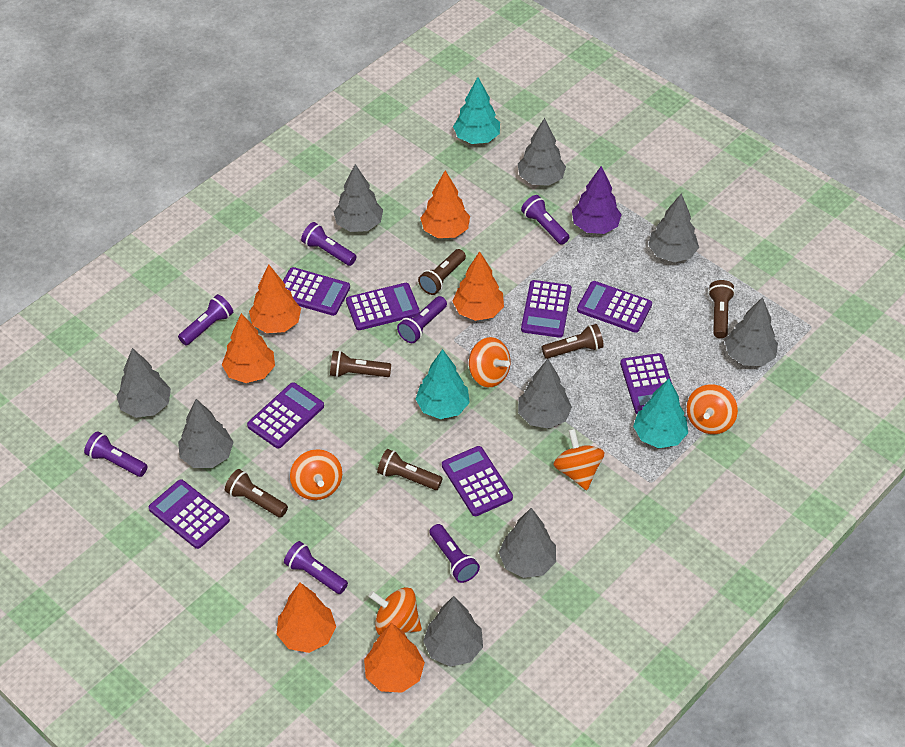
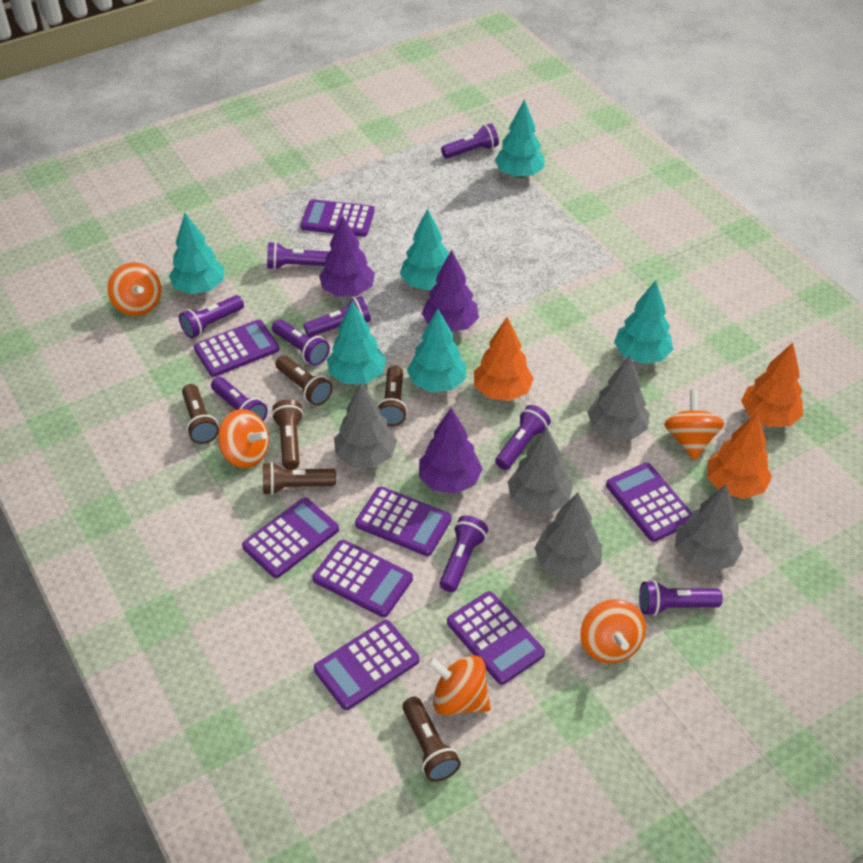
grey tree: 9 -> 5
orange tree: 6 -> 3
purple flashlight: 7 -> 9
purple tree: 1 -> 3
turquoise tree: 3 -> 6

